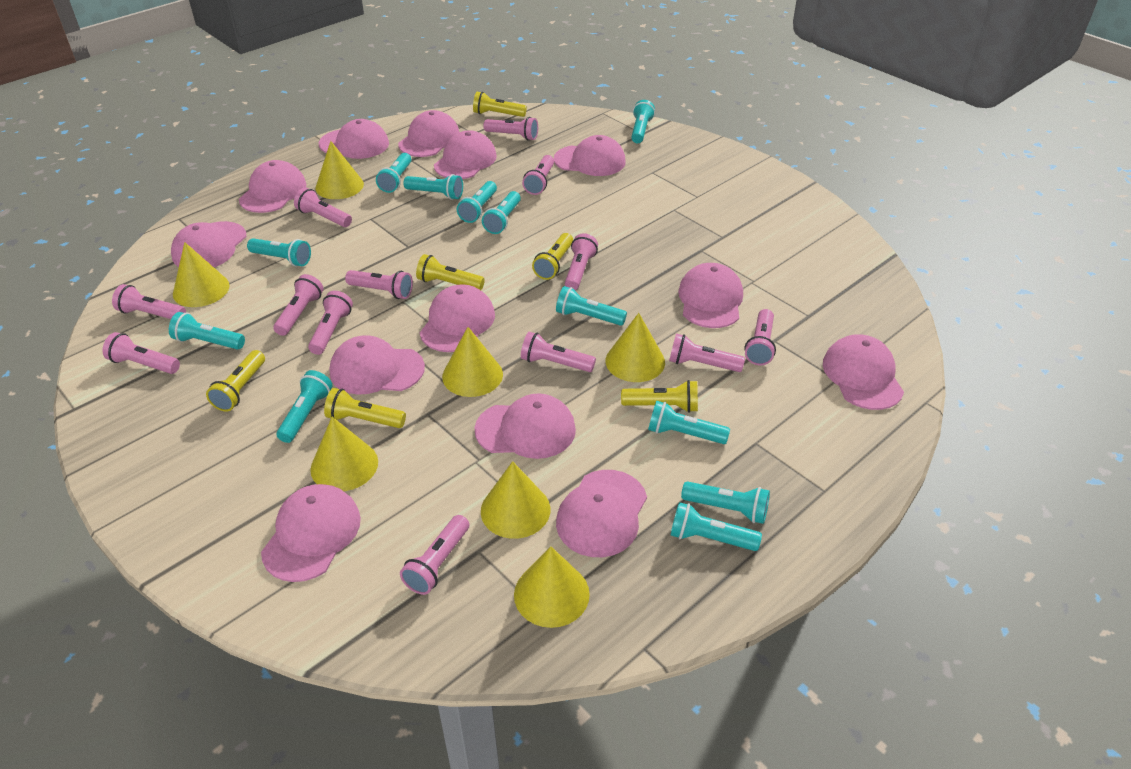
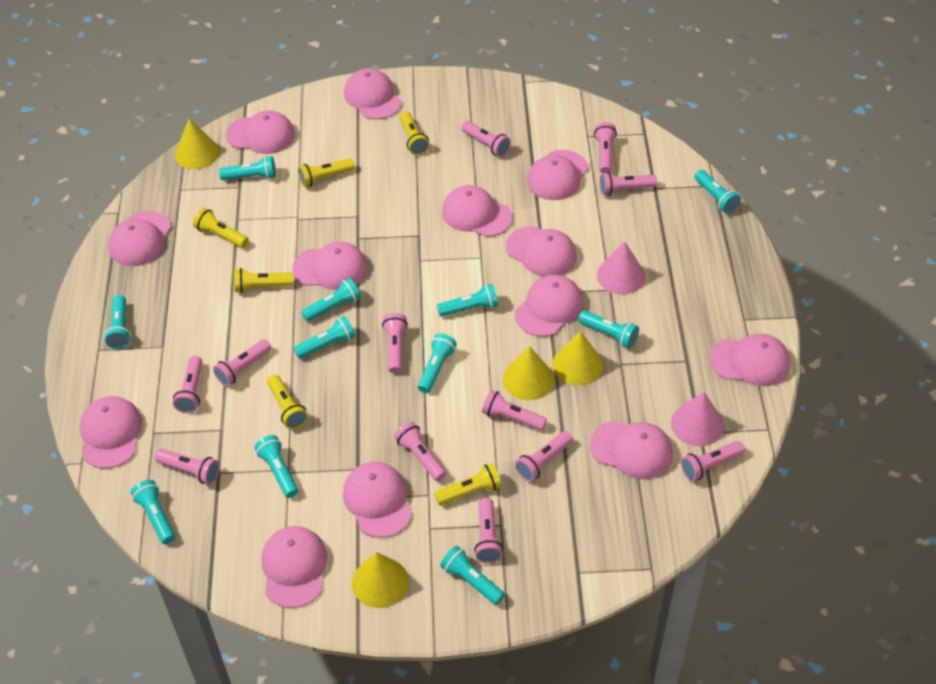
pink cone: 0 -> 2
pink flashlight: 13 -> 12
turquoise flashlight: 12 -> 11
yellow cone: 7 -> 4

